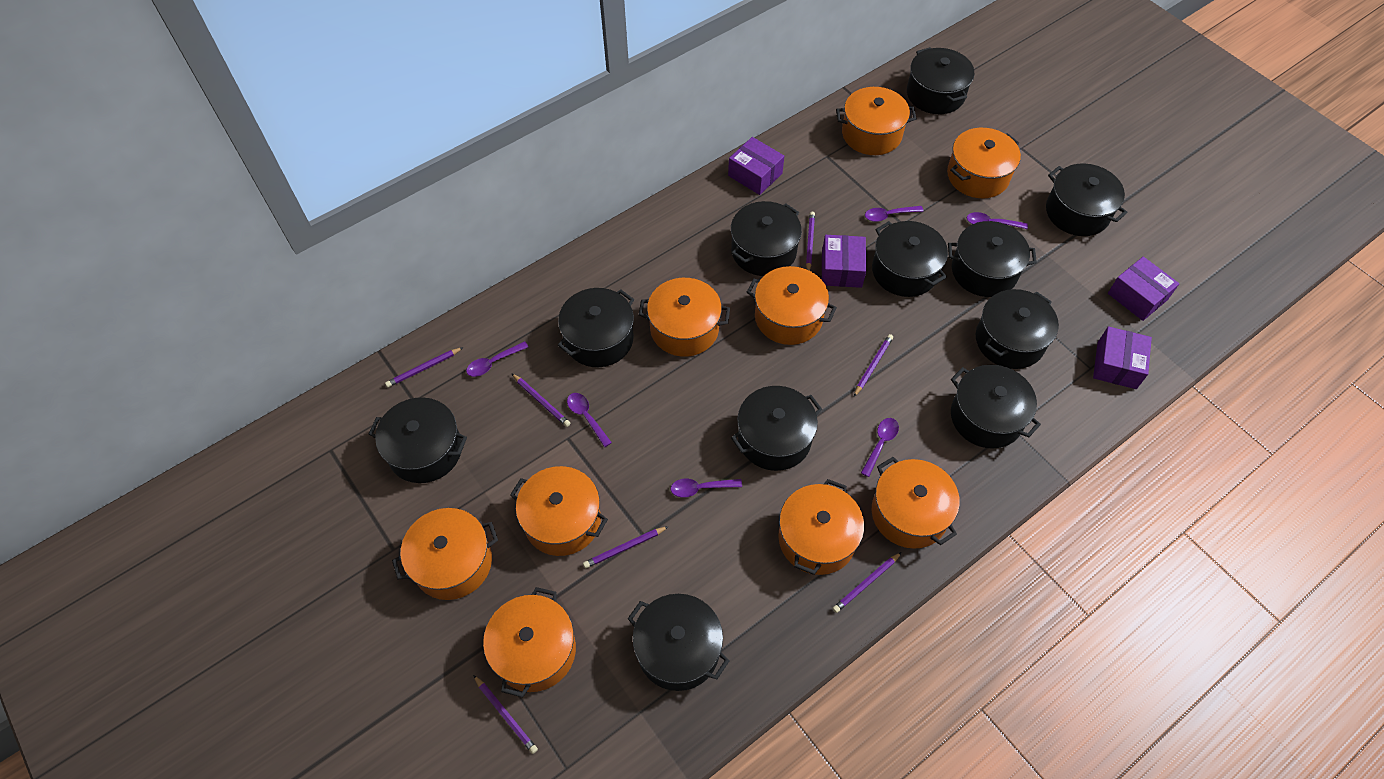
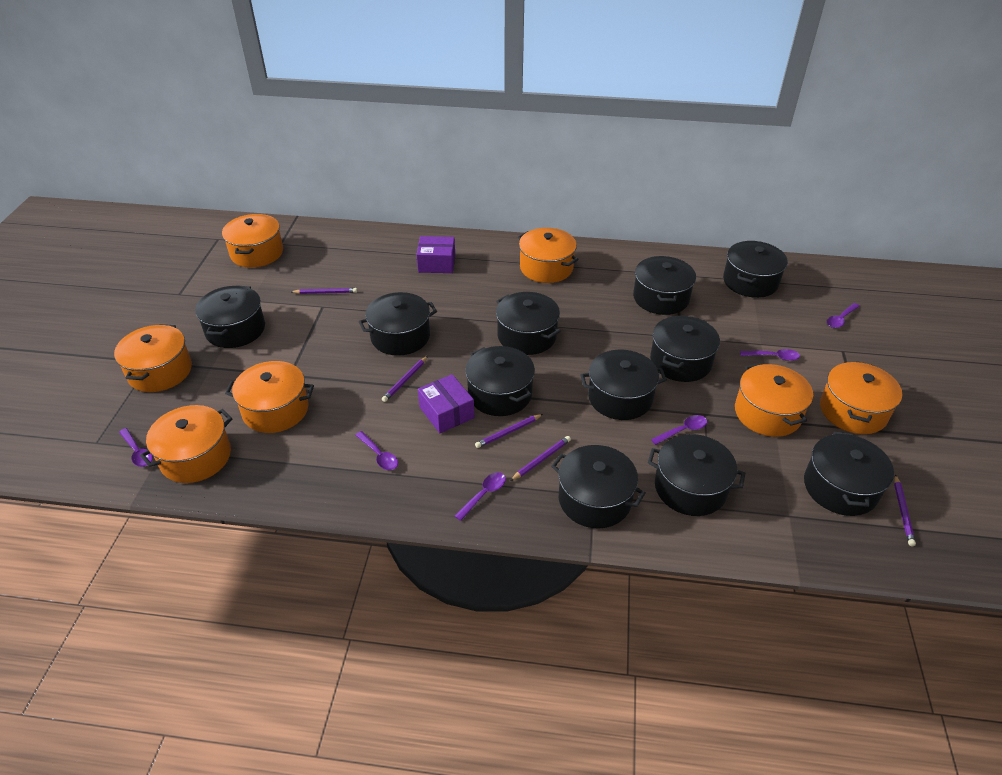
orange pot: 9 -> 7
purple box: 4 -> 2
purple pencil: 7 -> 5

